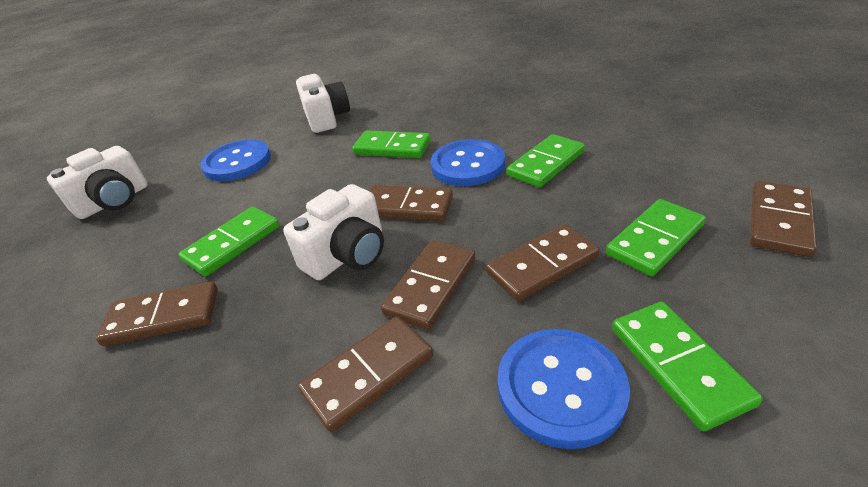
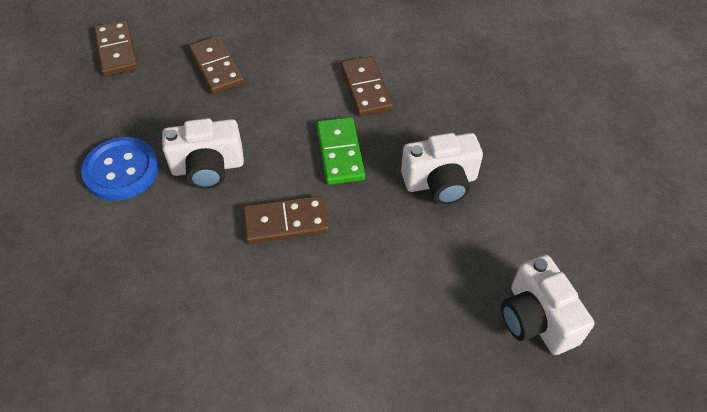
blue button: 3 -> 1
brown domino: 6 -> 4
green domino: 5 -> 1

